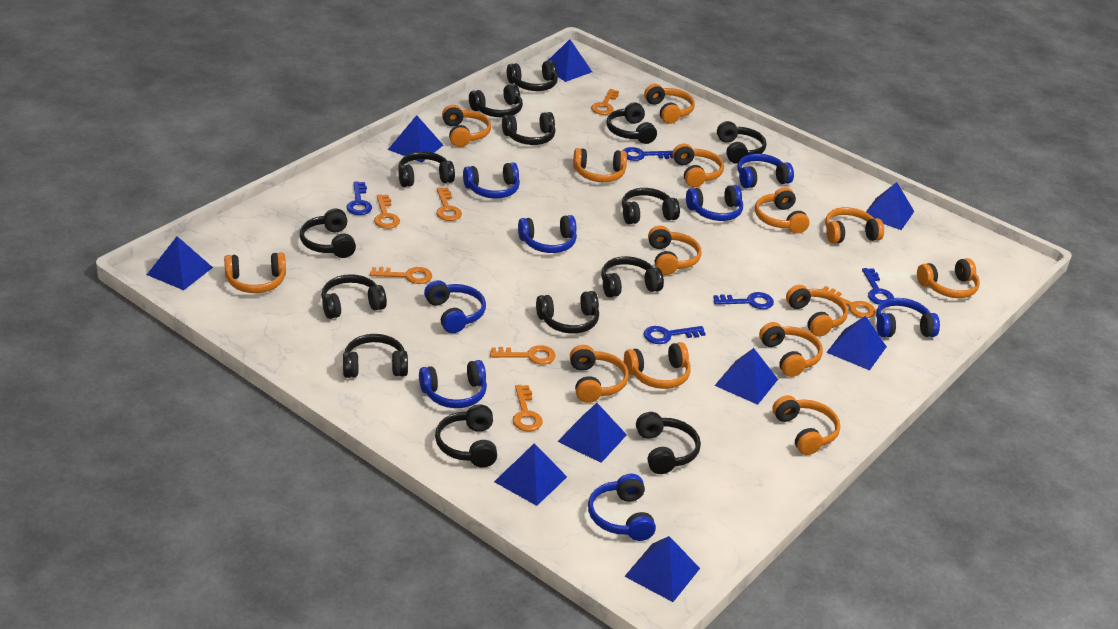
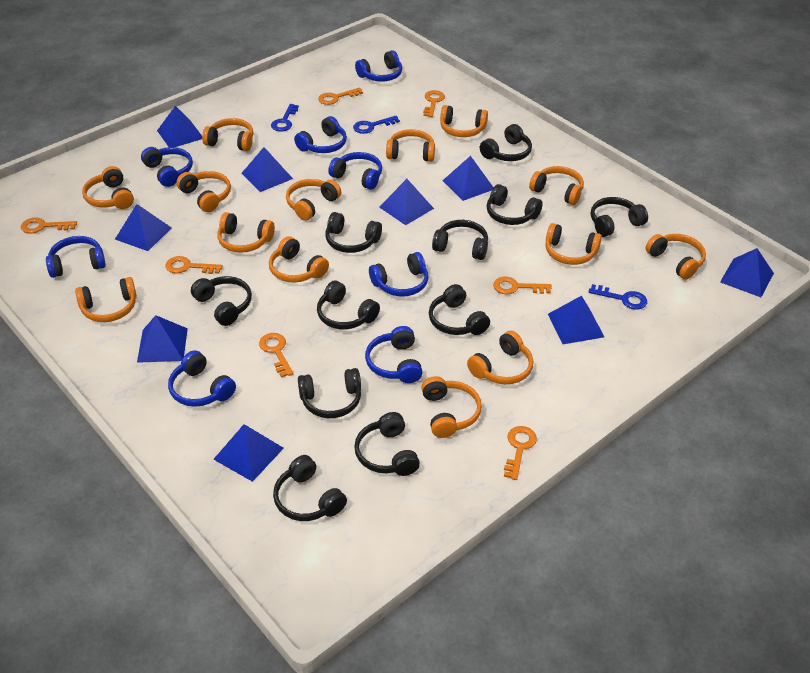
black headphones: 14 -> 11
blue key: 5 -> 3

